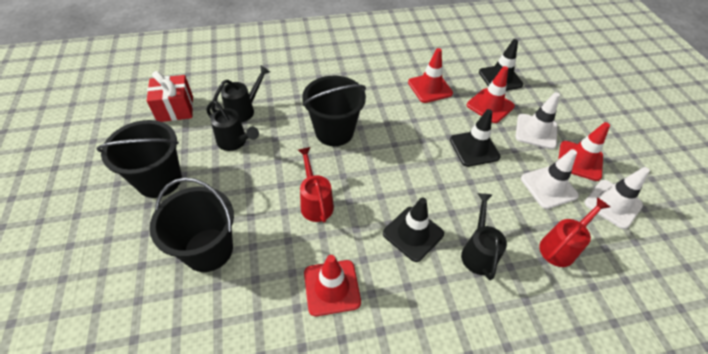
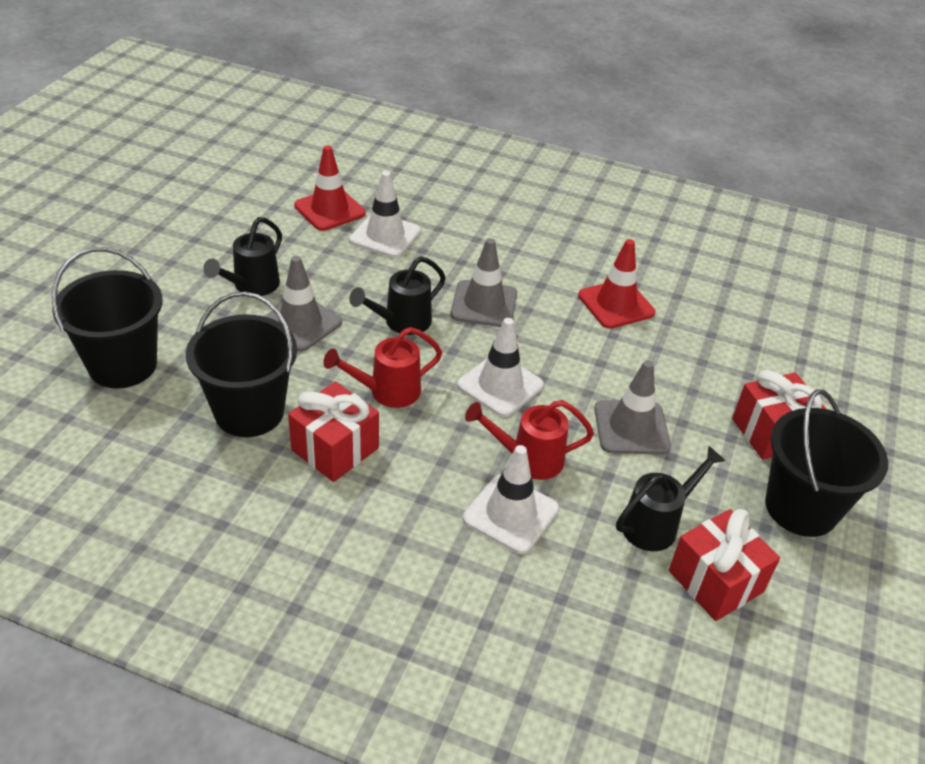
black traffic cone: 3 -> 0
grey traffic cone: 0 -> 3
red gift: 1 -> 3
red traffic cone: 4 -> 2

